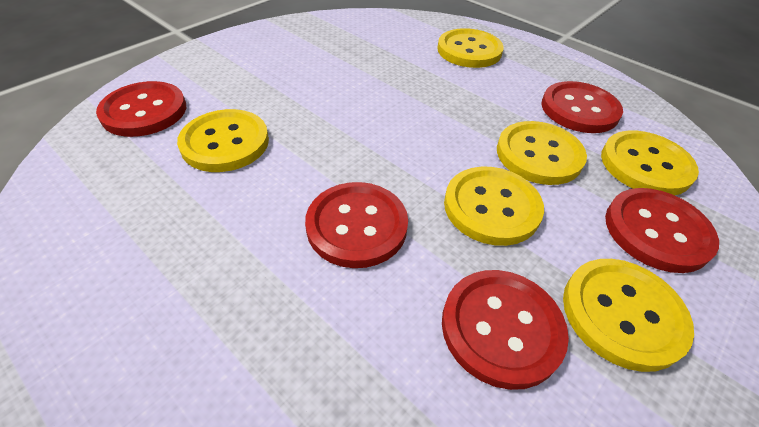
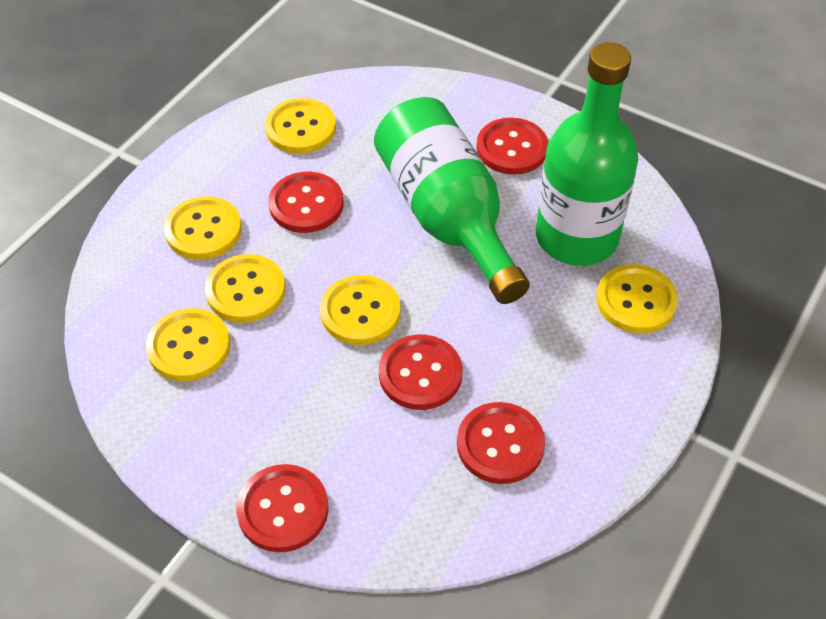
green bottle: 0 -> 2

